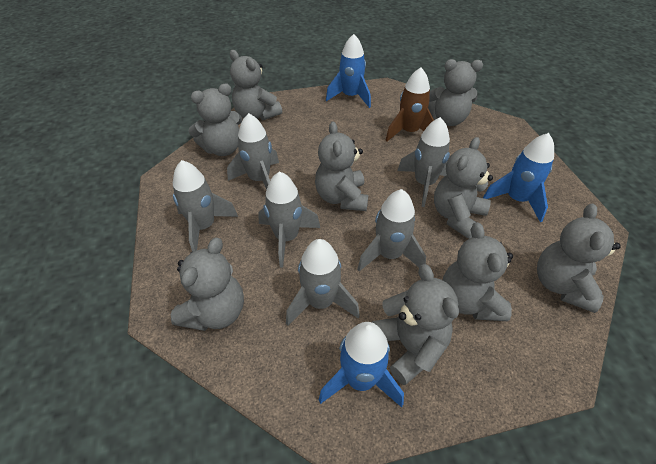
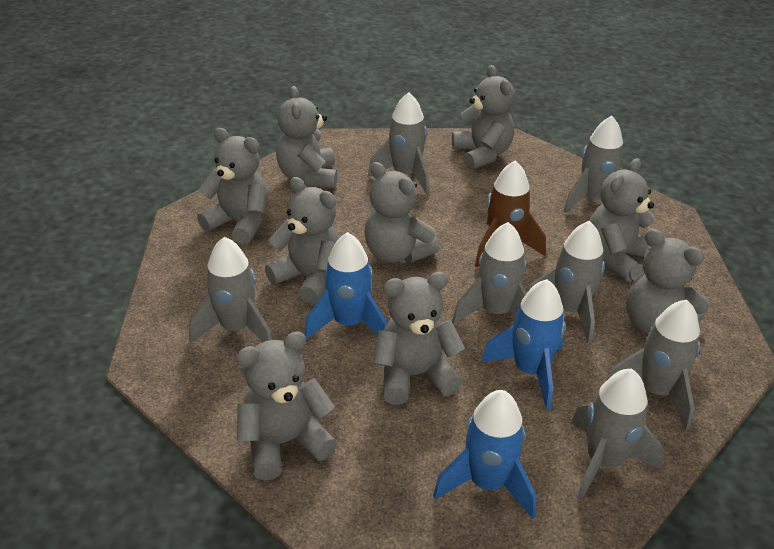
grey rocket: 6 -> 7

